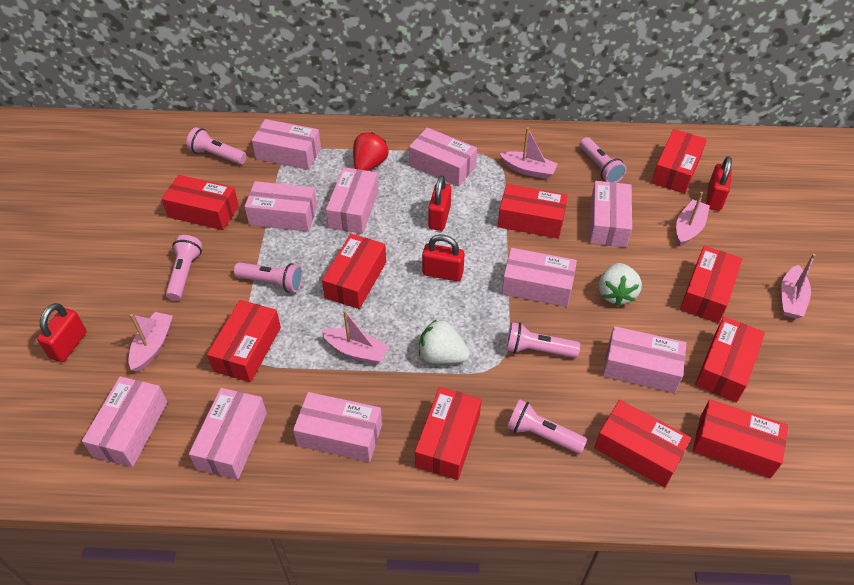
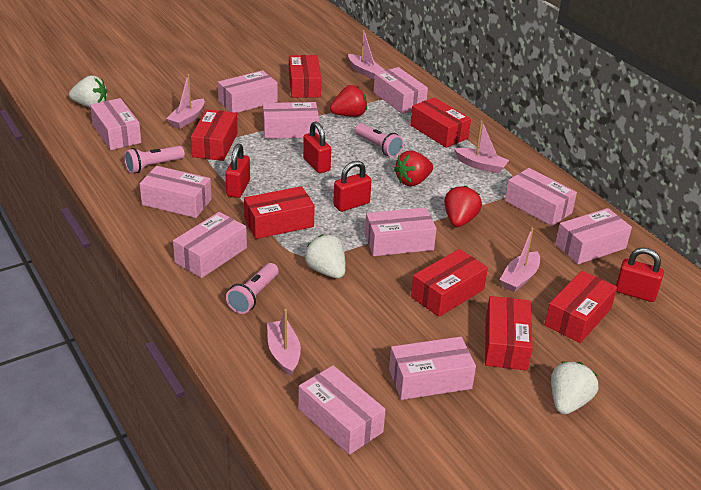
pink box: 10 -> 11
pink flashlight: 6 -> 3
red box: 10 -> 7
red strawberry: 1 -> 3
white strawberry: 2 -> 3

